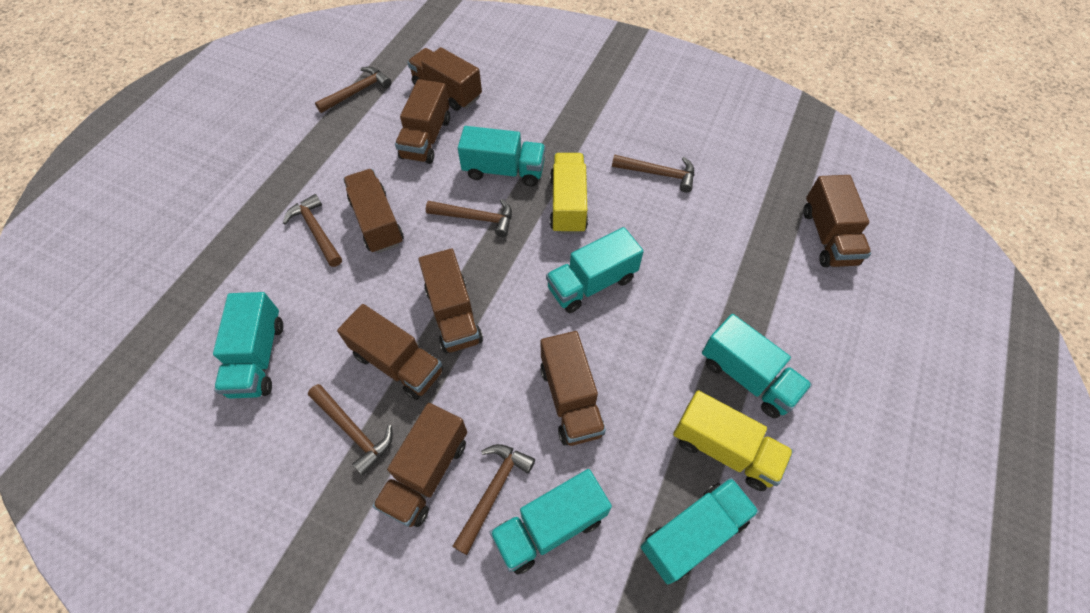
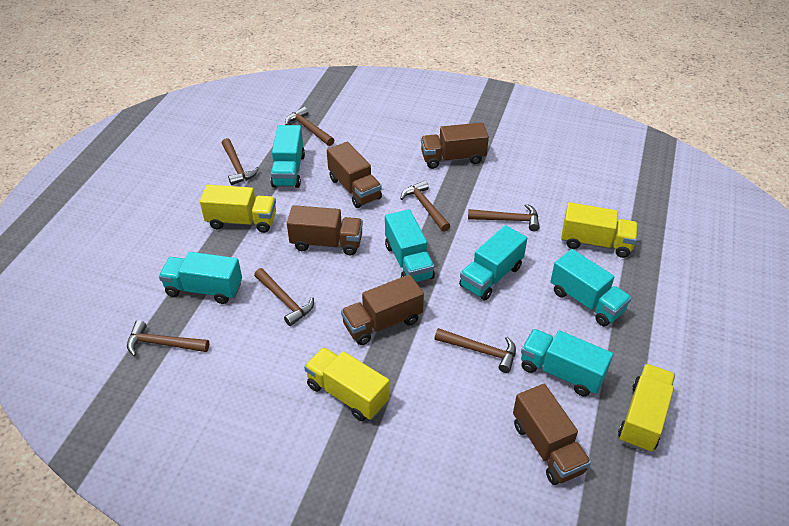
brown hammer: 6 -> 7
brown truck: 8 -> 5
yellow truck: 2 -> 4

